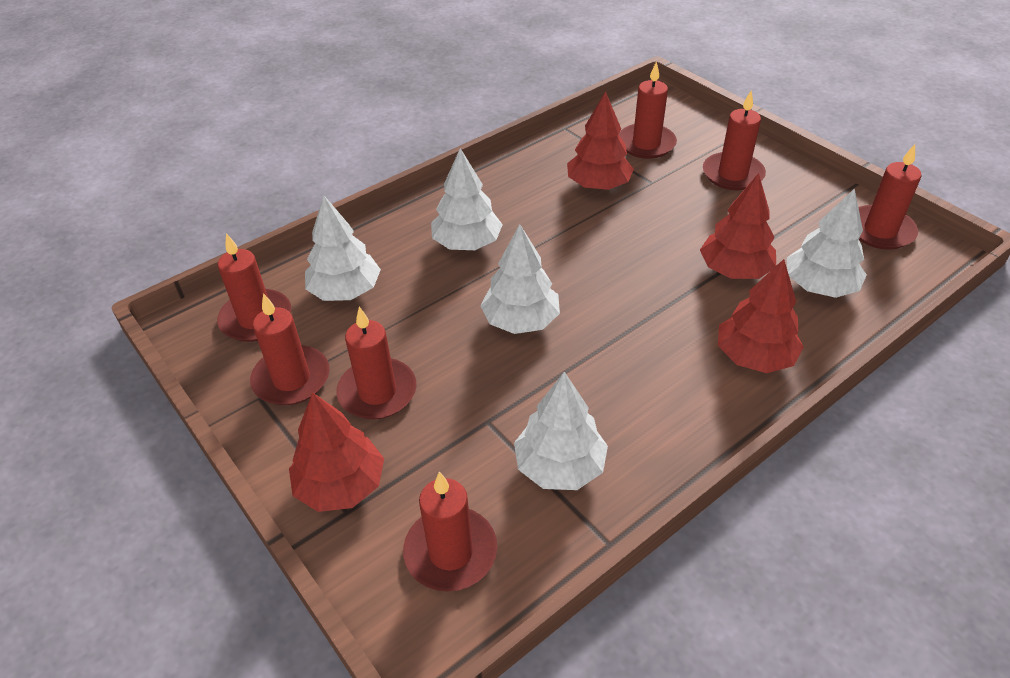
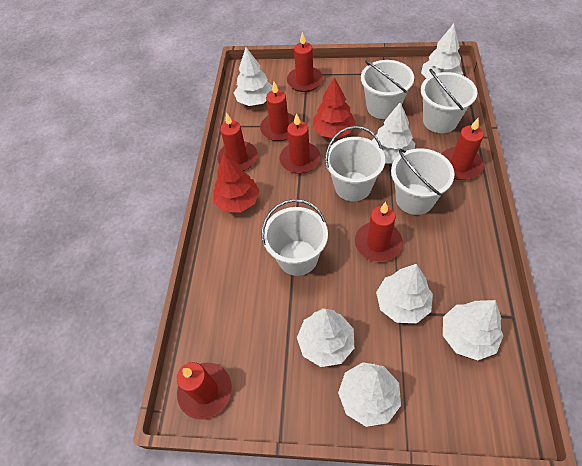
red tree: 4 -> 2
white bucket: 0 -> 5
white tree: 5 -> 7

